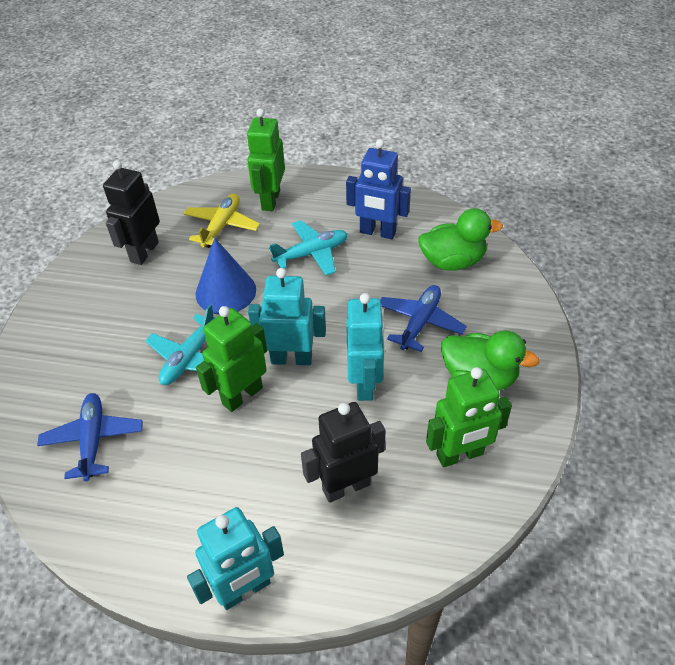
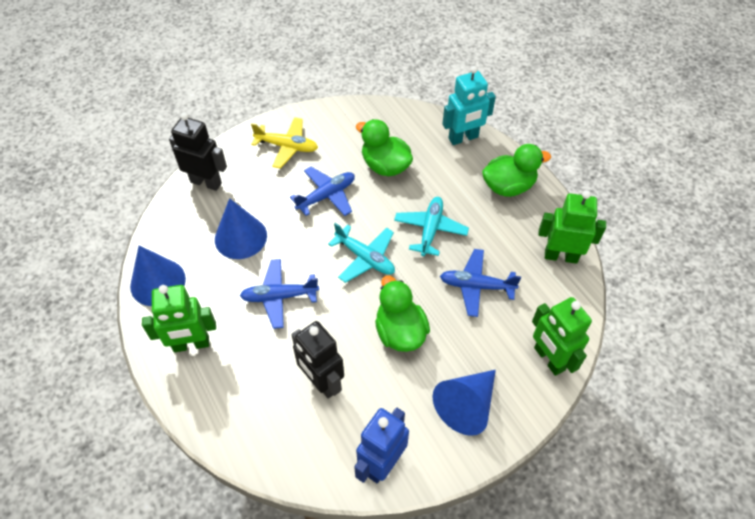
blue cone: 1 -> 3
blue plane: 2 -> 3
green duck: 2 -> 3
turquoise robot: 3 -> 1

